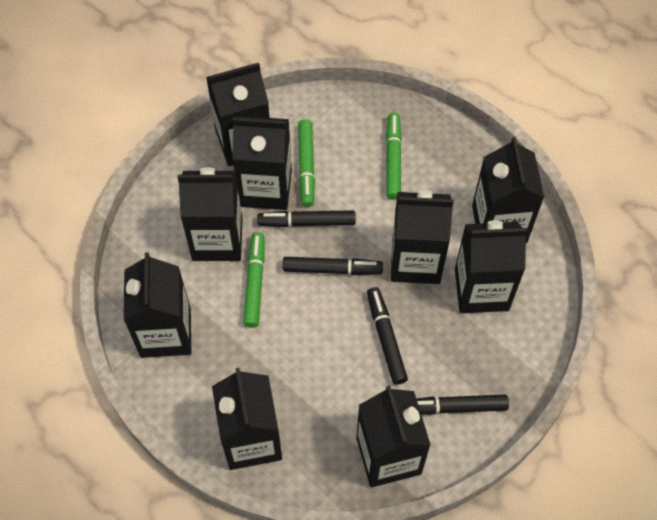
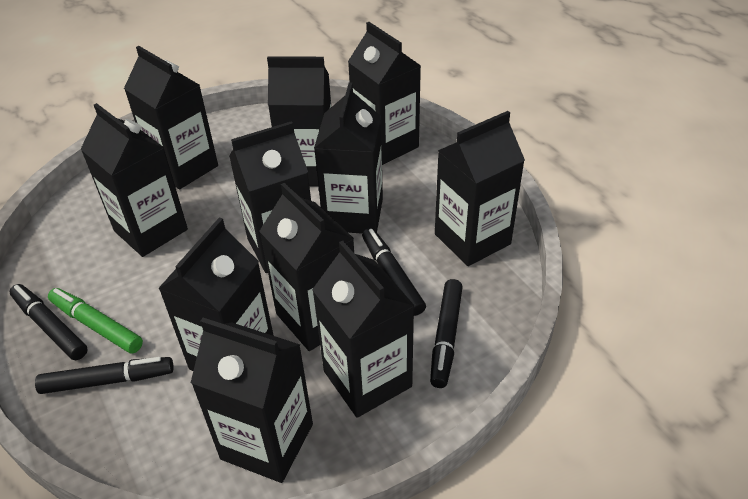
black carton: 9 -> 11
green marker: 3 -> 1

